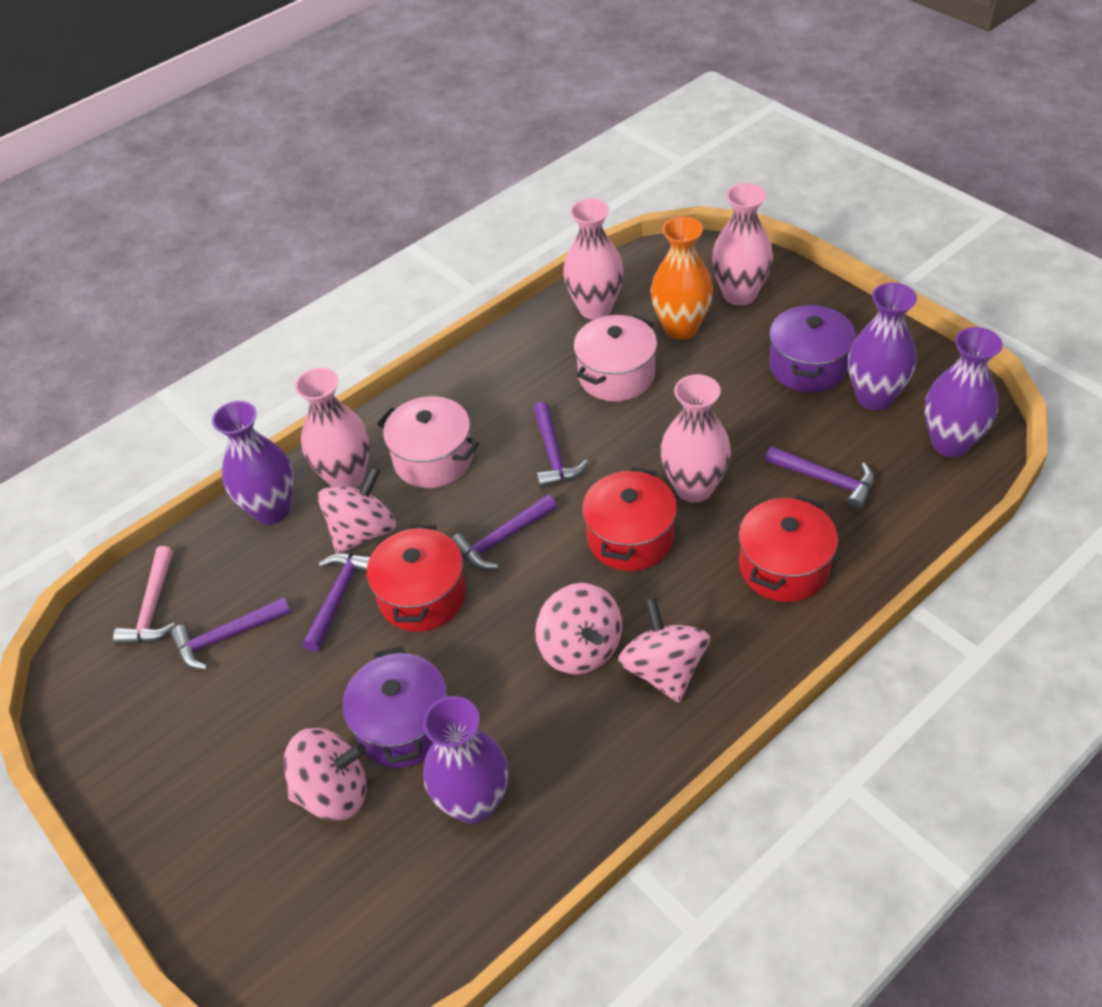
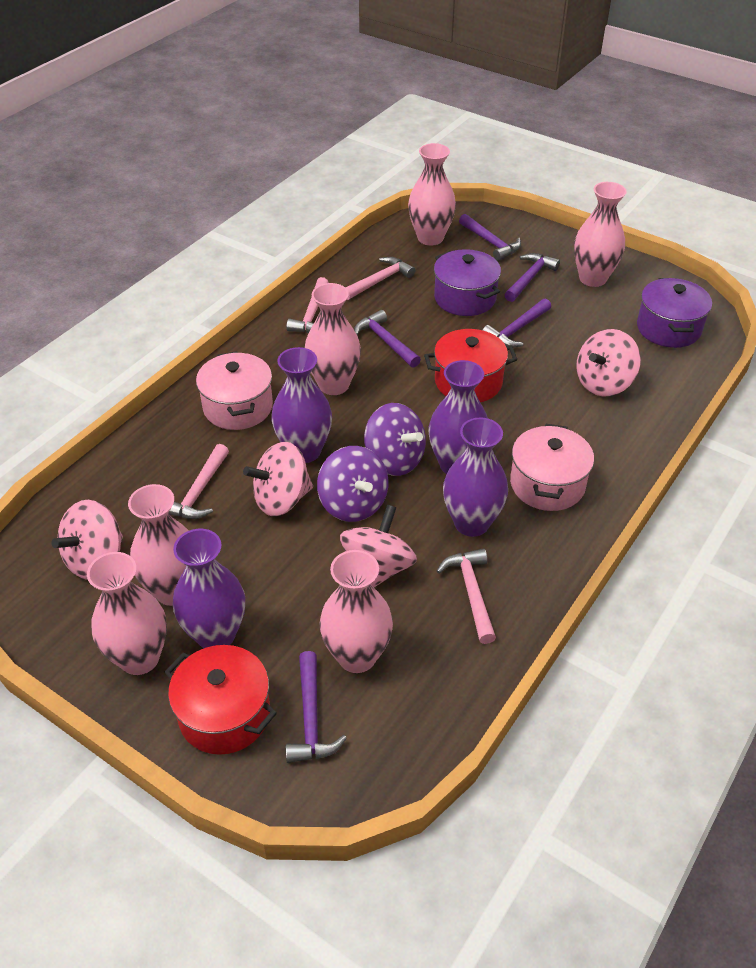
orange vase: 1 -> 0
pink hammer: 1 -> 4
pink vase: 4 -> 6
purple spinning top: 0 -> 2
red pot: 3 -> 2

